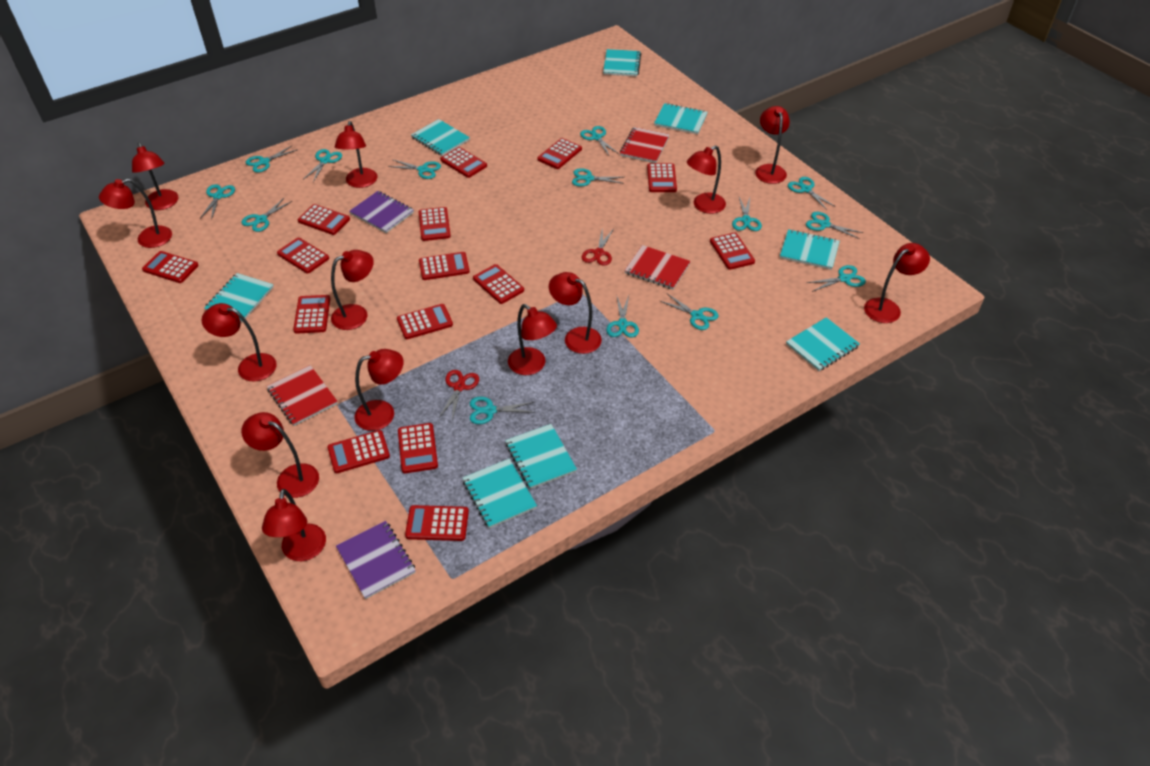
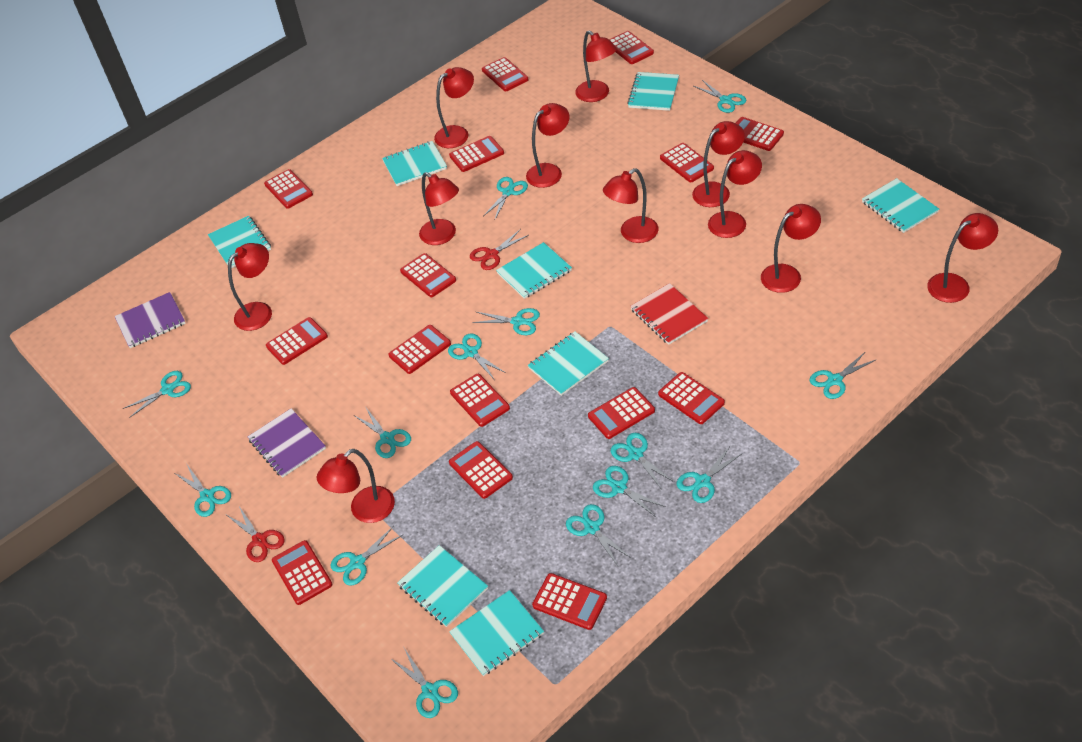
red lamp: 13 -> 11
red notebook: 3 -> 1

